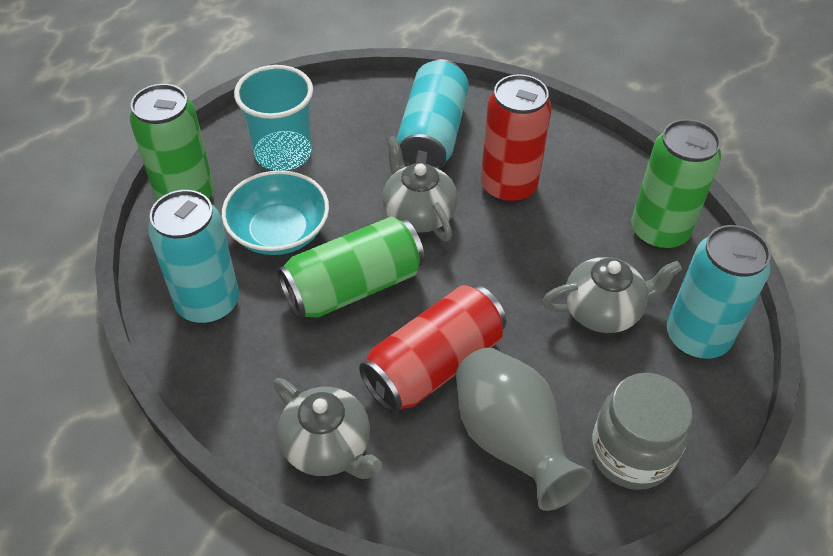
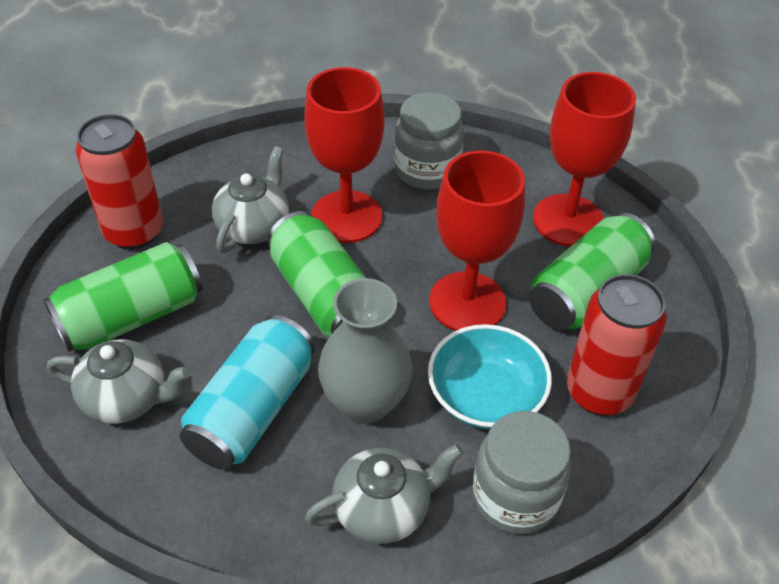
grey jar: 1 -> 2
red goblet: 0 -> 3
turquoise can: 3 -> 1
turquoise cup: 1 -> 0

